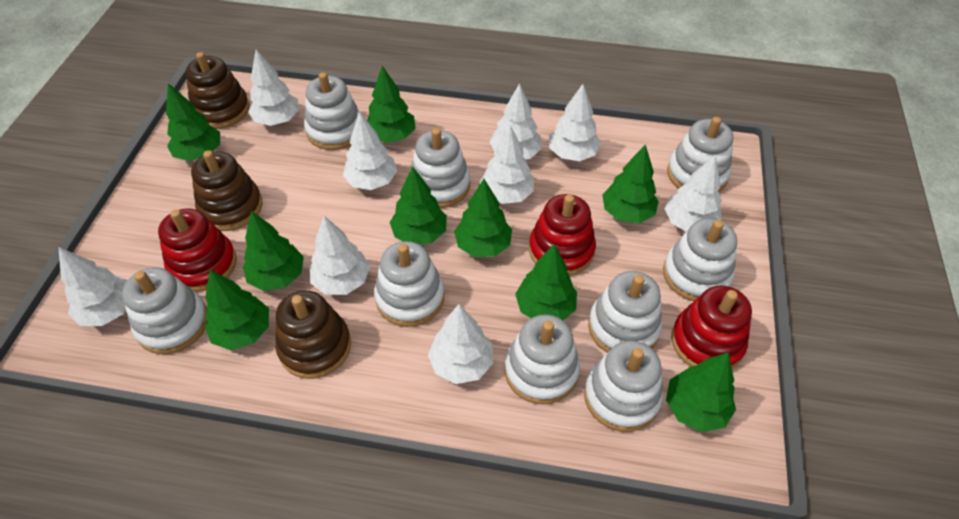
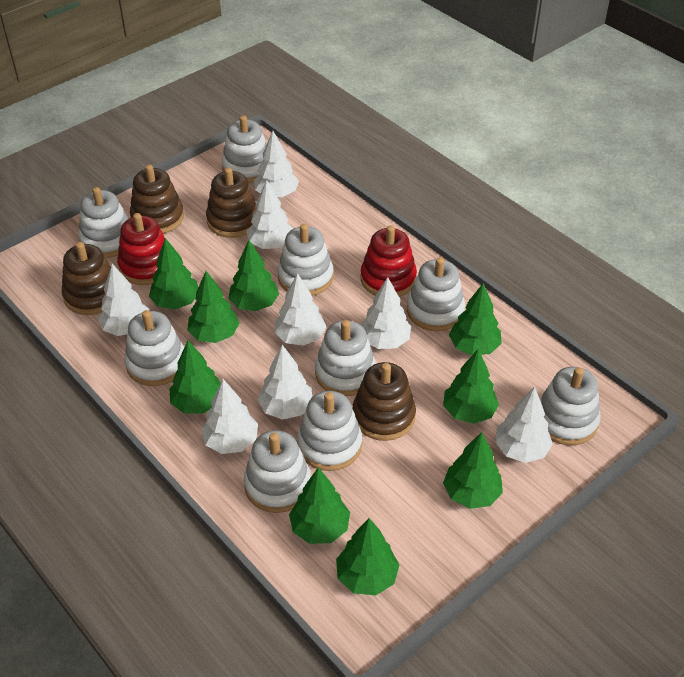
brown stacking toy: 3 -> 4
red stacking toy: 3 -> 2
white tree: 9 -> 8

